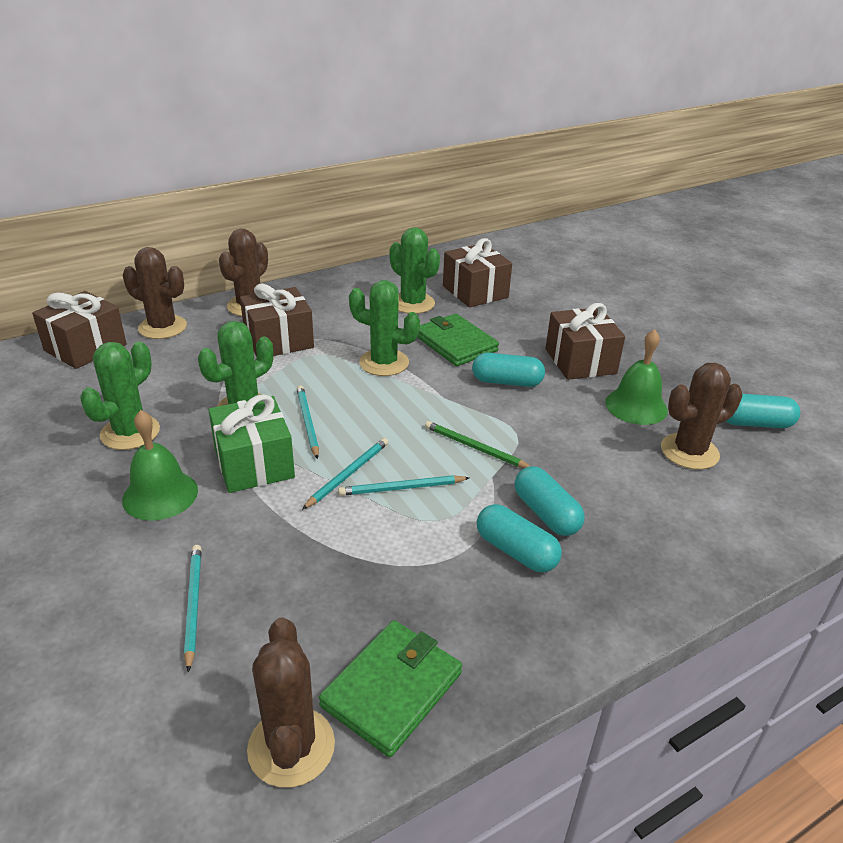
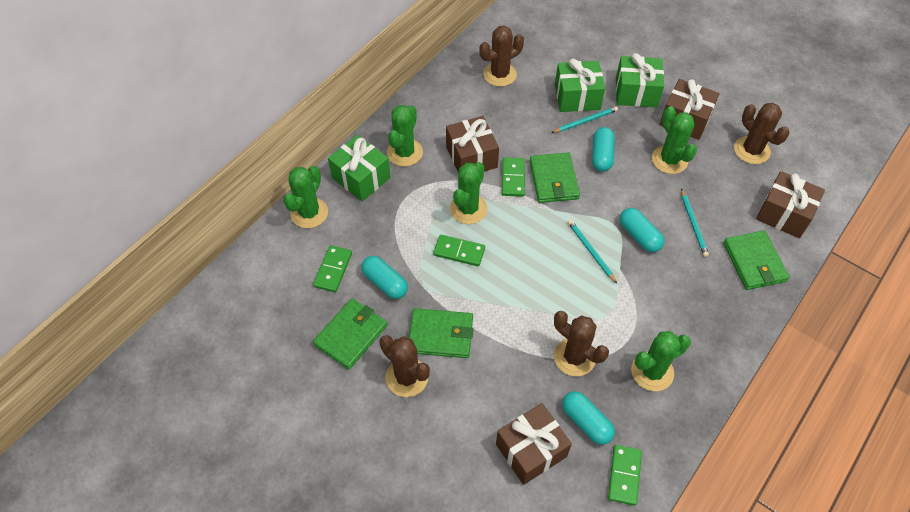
green bell: 2 -> 0
green cactus: 4 -> 5
green domino: 0 -> 4
green gift: 1 -> 3
green pencil: 1 -> 0
green wallet: 2 -> 4
turquoise pencil: 4 -> 3

